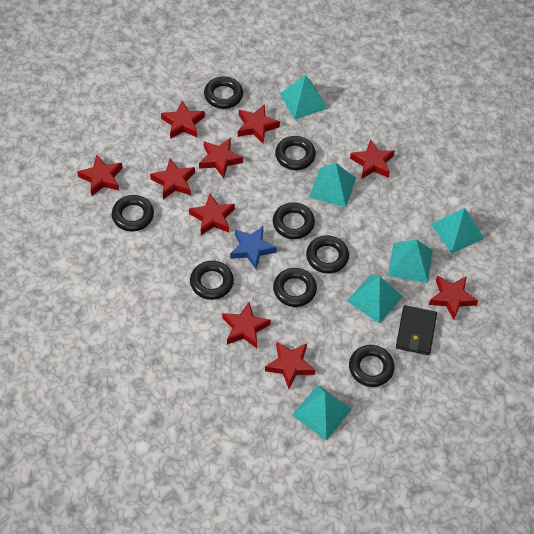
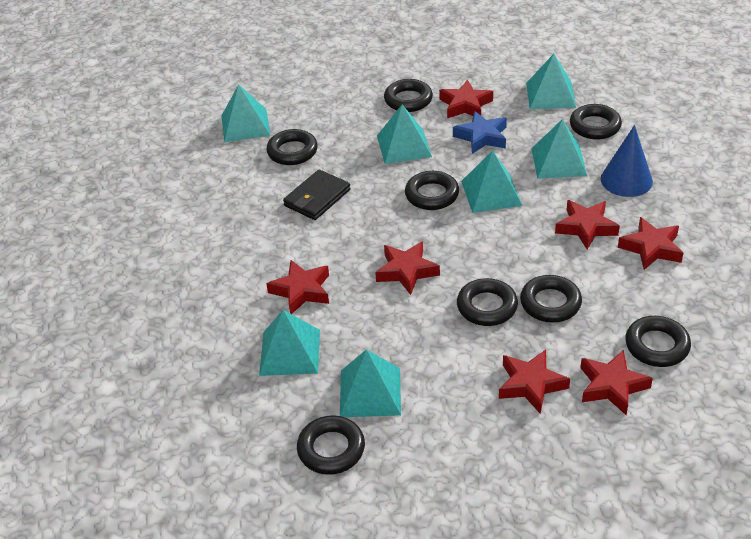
blue cone: 0 -> 1
red star: 10 -> 7
turquoise pyramid: 6 -> 7

